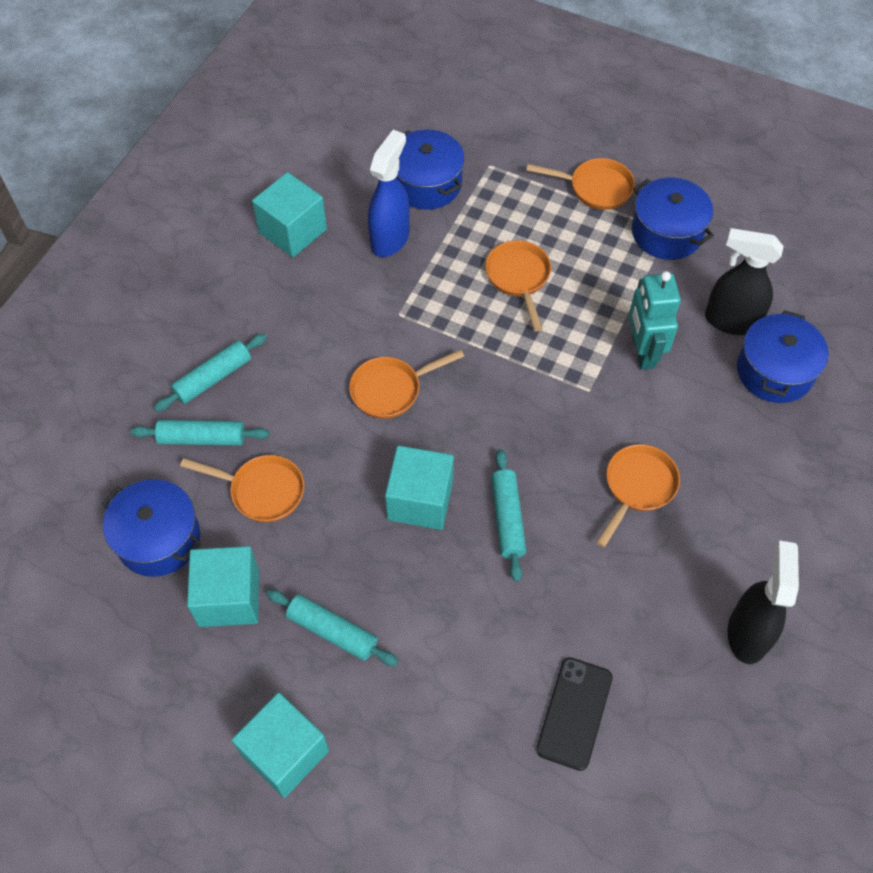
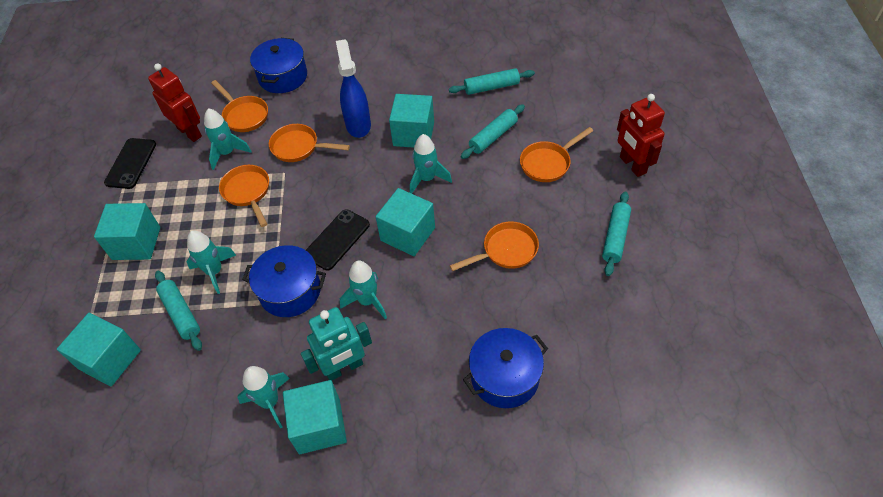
black phone: 1 -> 2
black spray bottle: 2 -> 0
blue pot: 4 -> 3
red robot: 0 -> 2
turquoise cube: 4 -> 5
turquoise rocket: 0 -> 5

